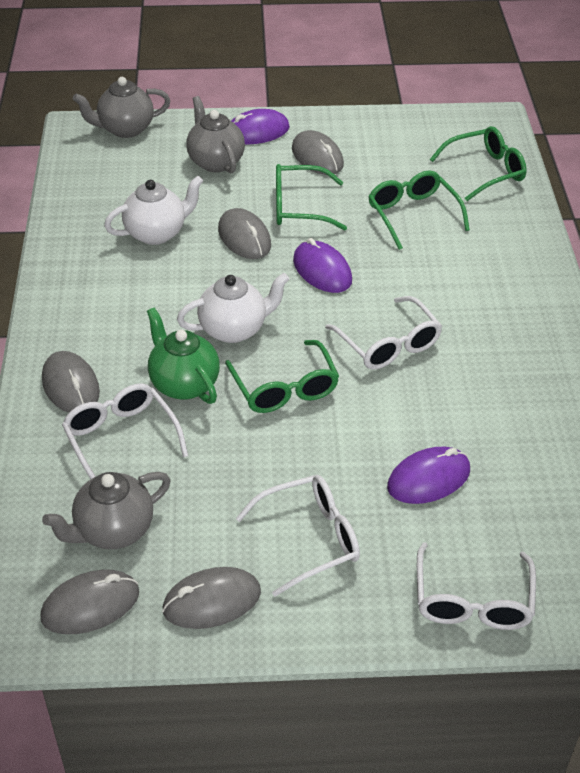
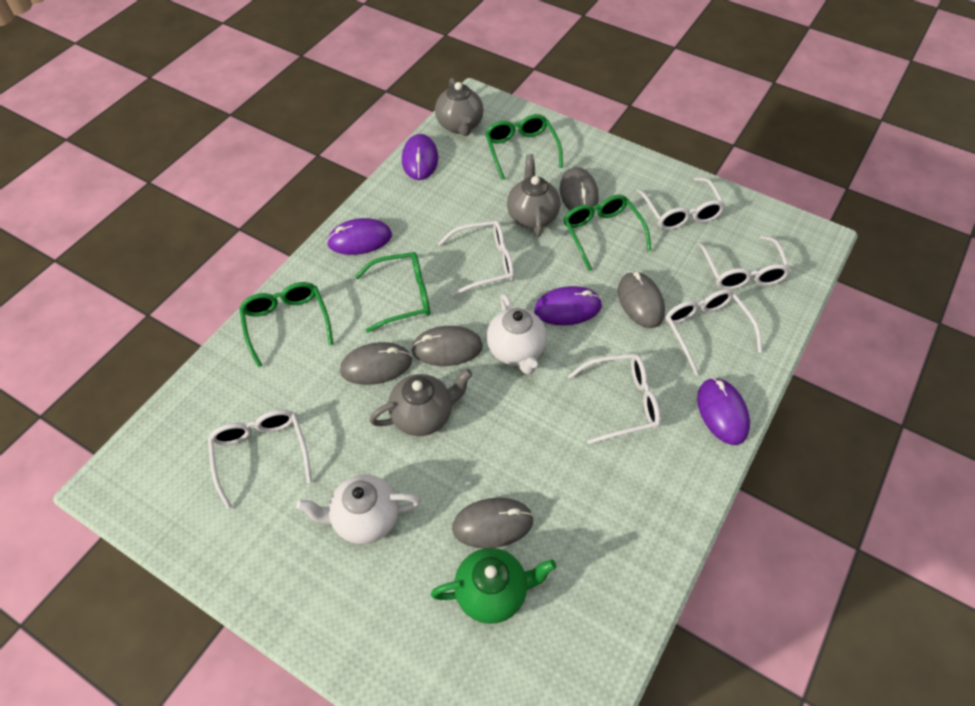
purple mouse: 3 -> 4
white glasses: 4 -> 6

